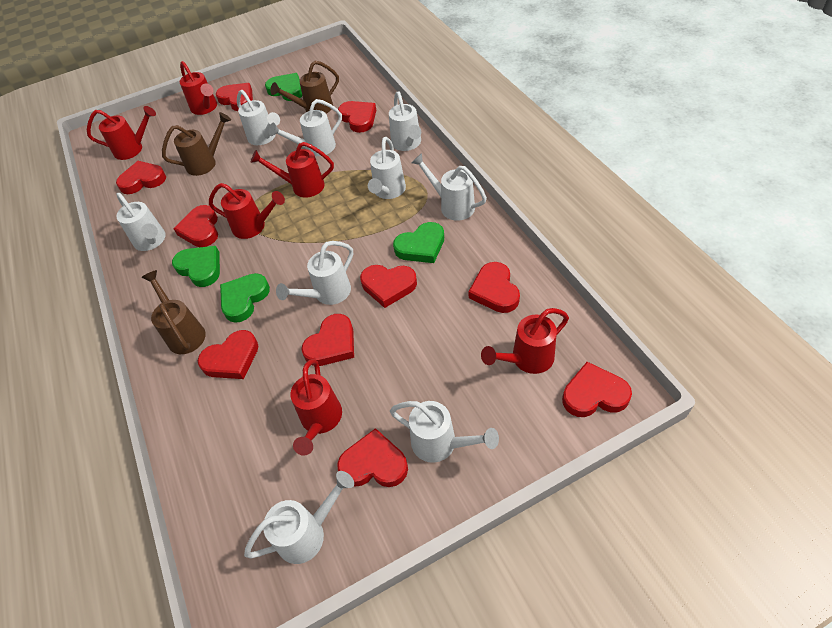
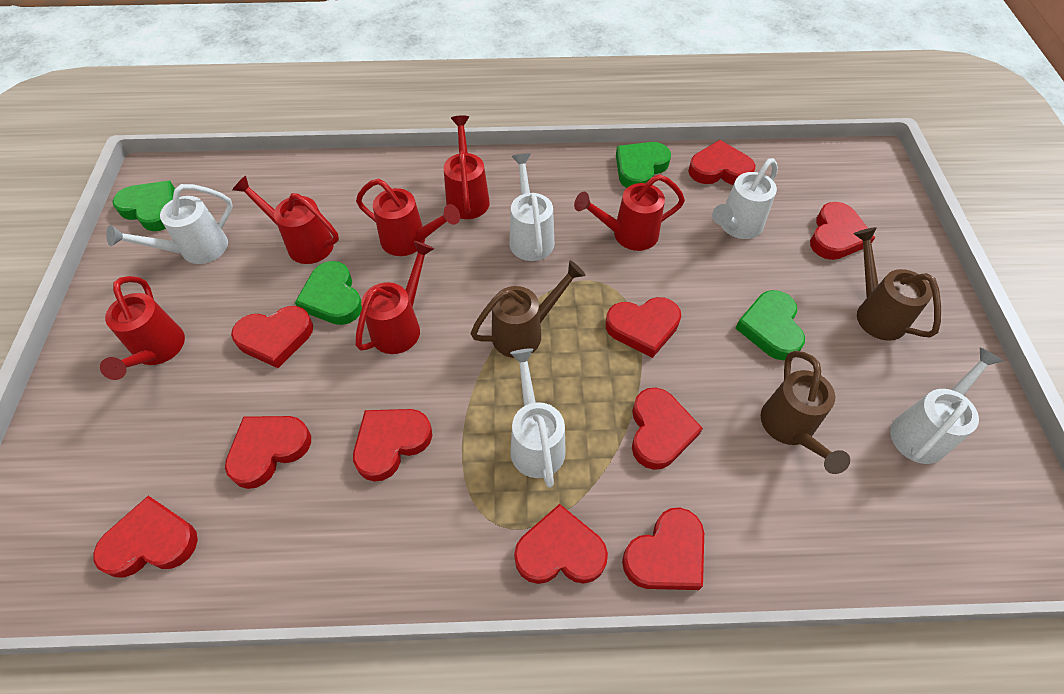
white watering can: 9 -> 5

